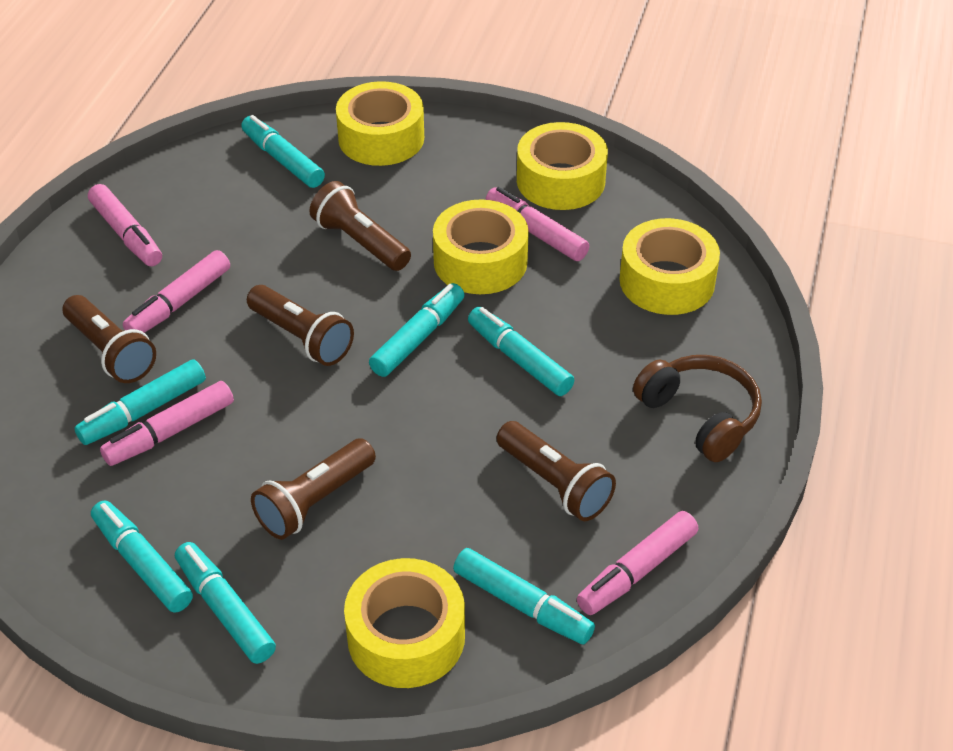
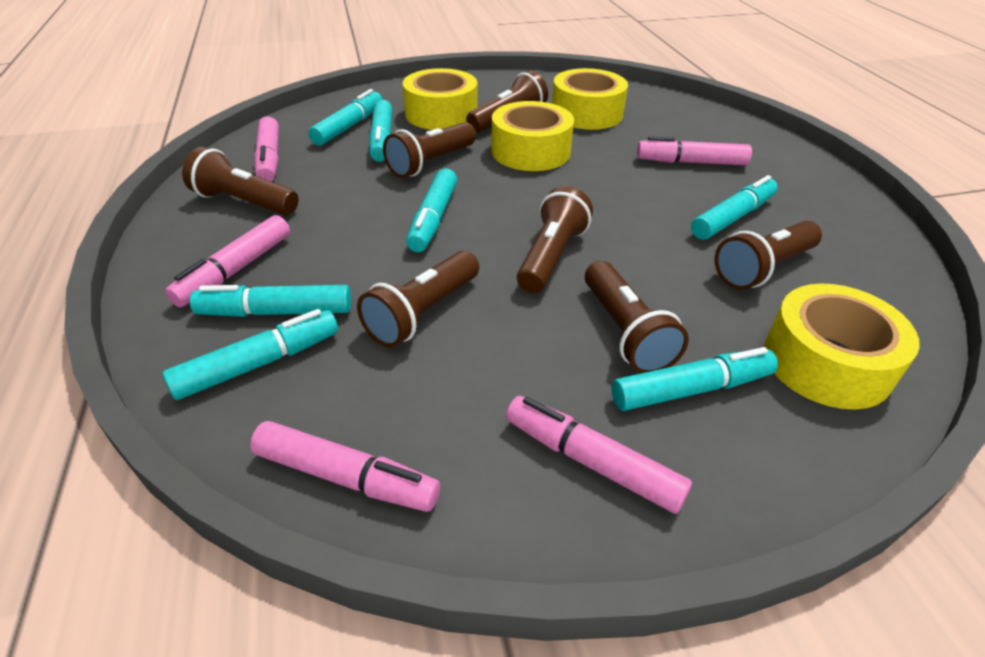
brown flashlight: 5 -> 7
brown headphones: 1 -> 0
yellow tape: 5 -> 4

